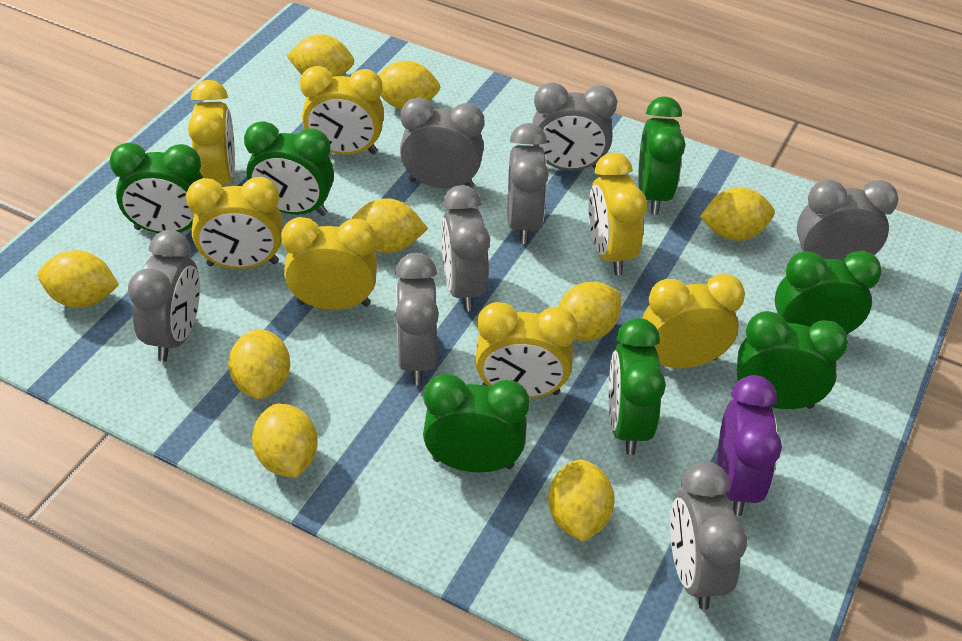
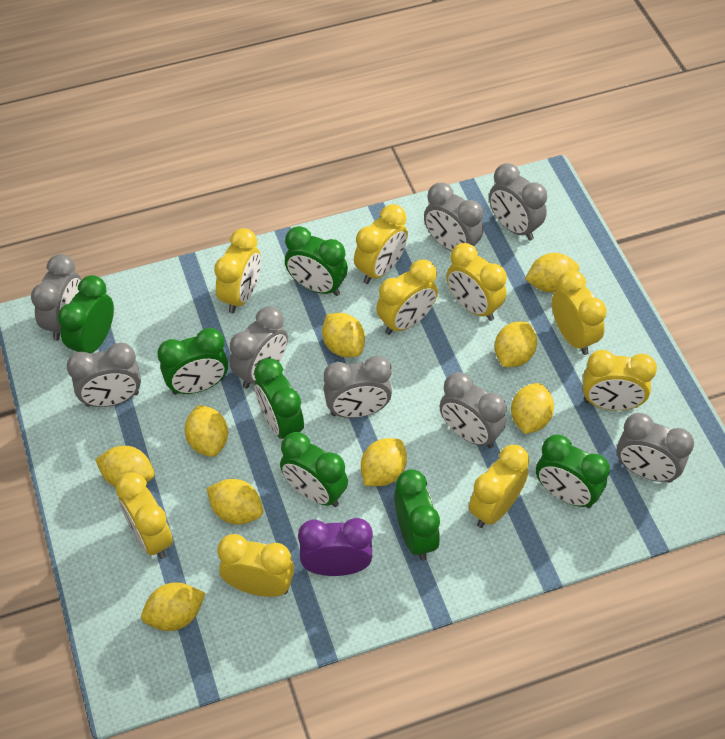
yellow clock: 7 -> 9

